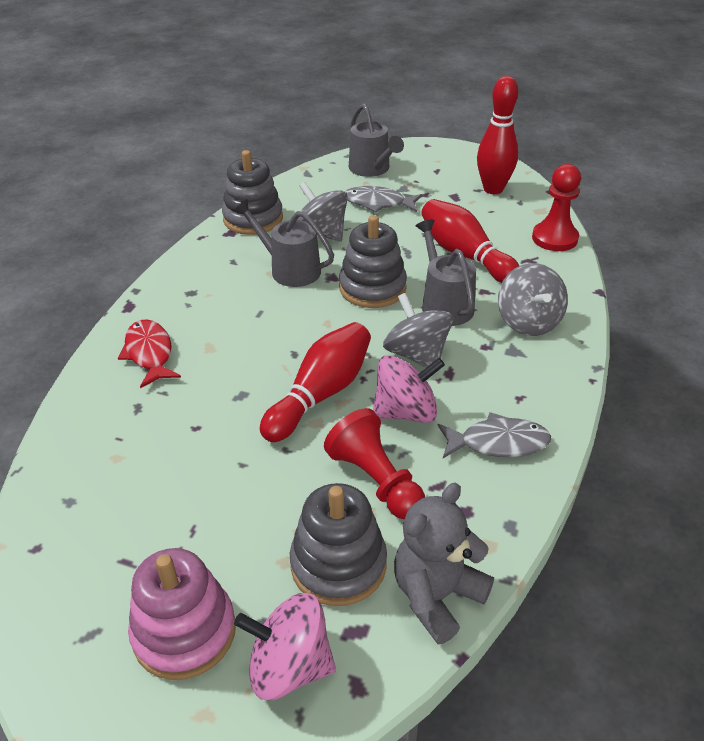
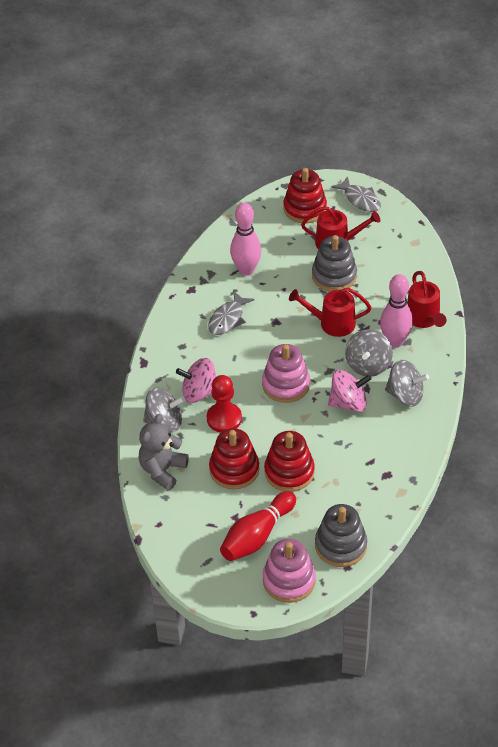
grey stacking toy: 3 -> 2
grey watering can: 3 -> 0
pink bowling pin: 0 -> 2
pink stacking toy: 1 -> 2
red bowling pin: 3 -> 1
red fish: 1 -> 0
red pawn: 2 -> 1
red stacking toy: 0 -> 3
red watering can: 0 -> 3

